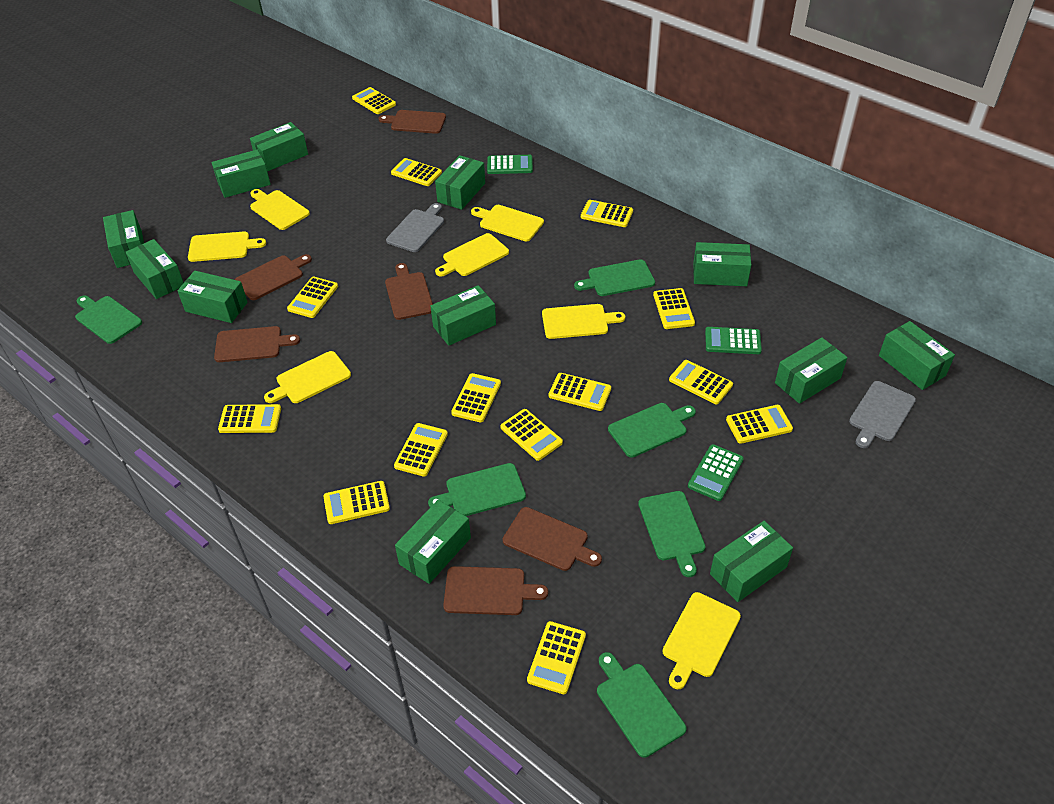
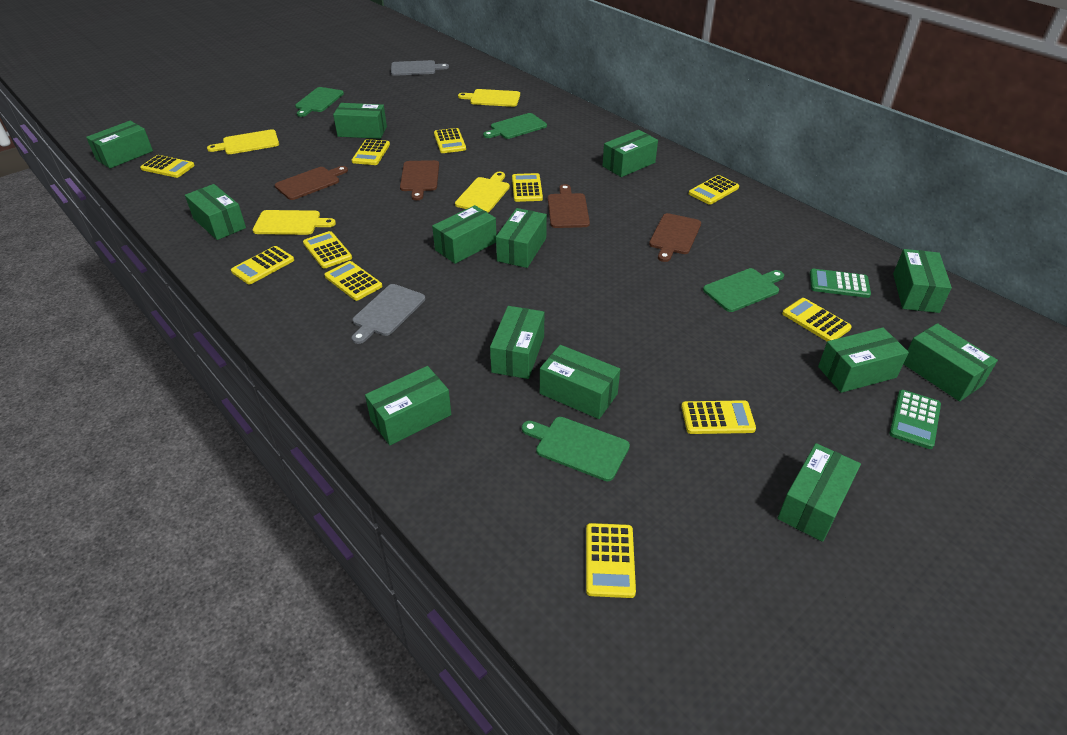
brown cutting board: 6 -> 4
green box: 12 -> 13
green calculator: 3 -> 2
green cutting board: 6 -> 4
yellow calculator: 14 -> 11
yellow cutting board: 7 -> 4

